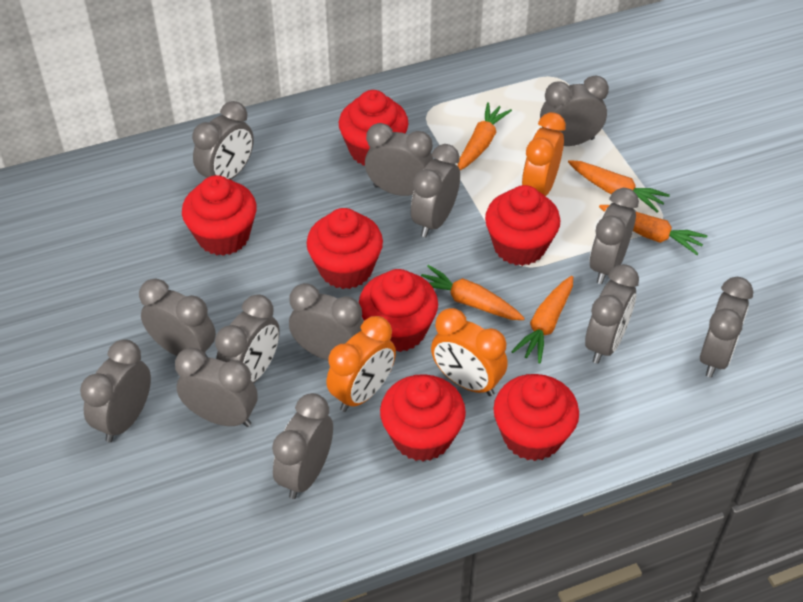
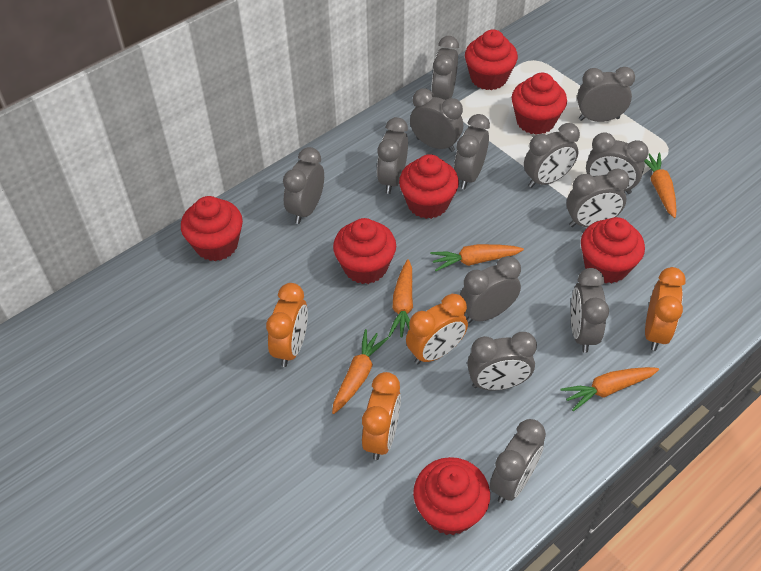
orange clock: 3 -> 4

